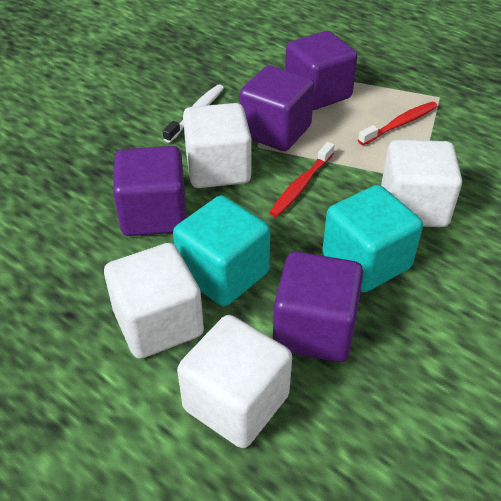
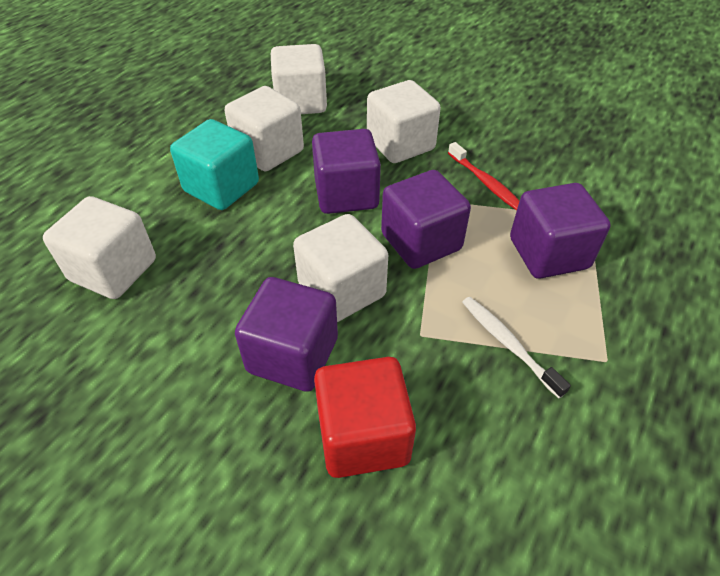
red cube: 0 -> 1
red toothbrush: 2 -> 1
turquoise cube: 2 -> 1
white cube: 4 -> 5

